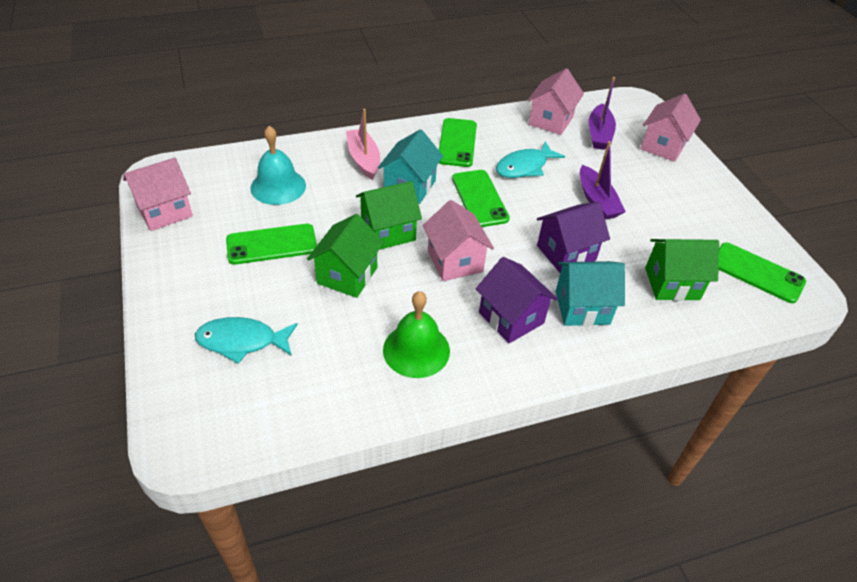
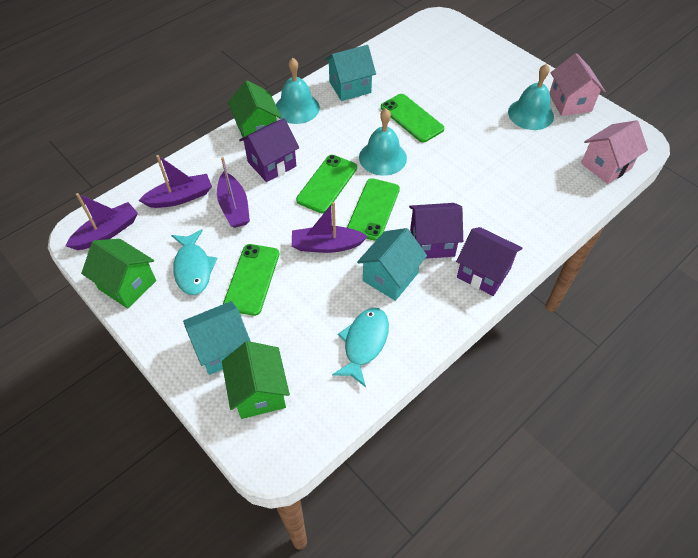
green bell: 1 -> 0
pink boat: 1 -> 0
pink house: 4 -> 2
purple boat: 2 -> 4
purple house: 2 -> 3
turquoise bell: 1 -> 3
turquoise house: 2 -> 3

